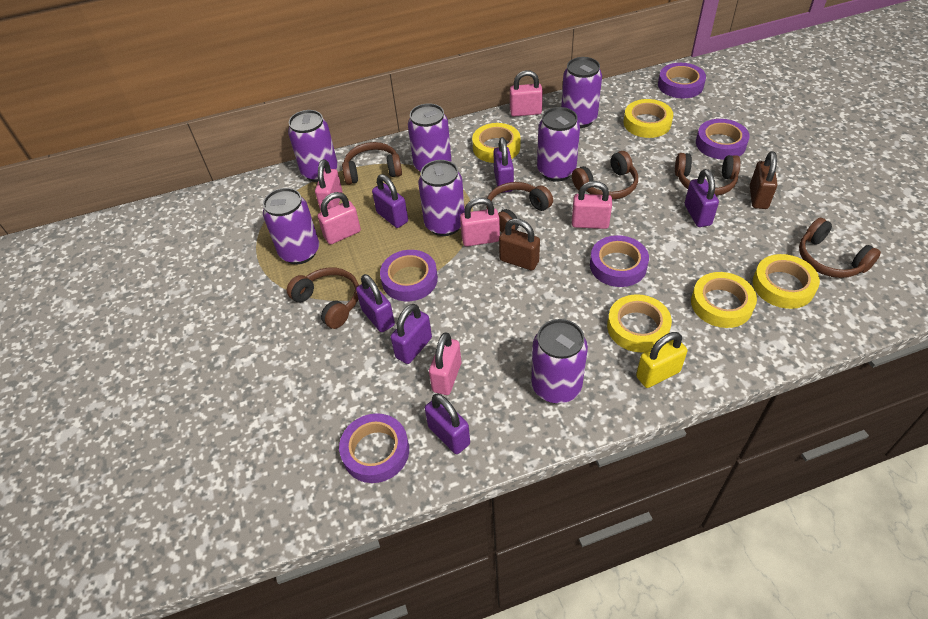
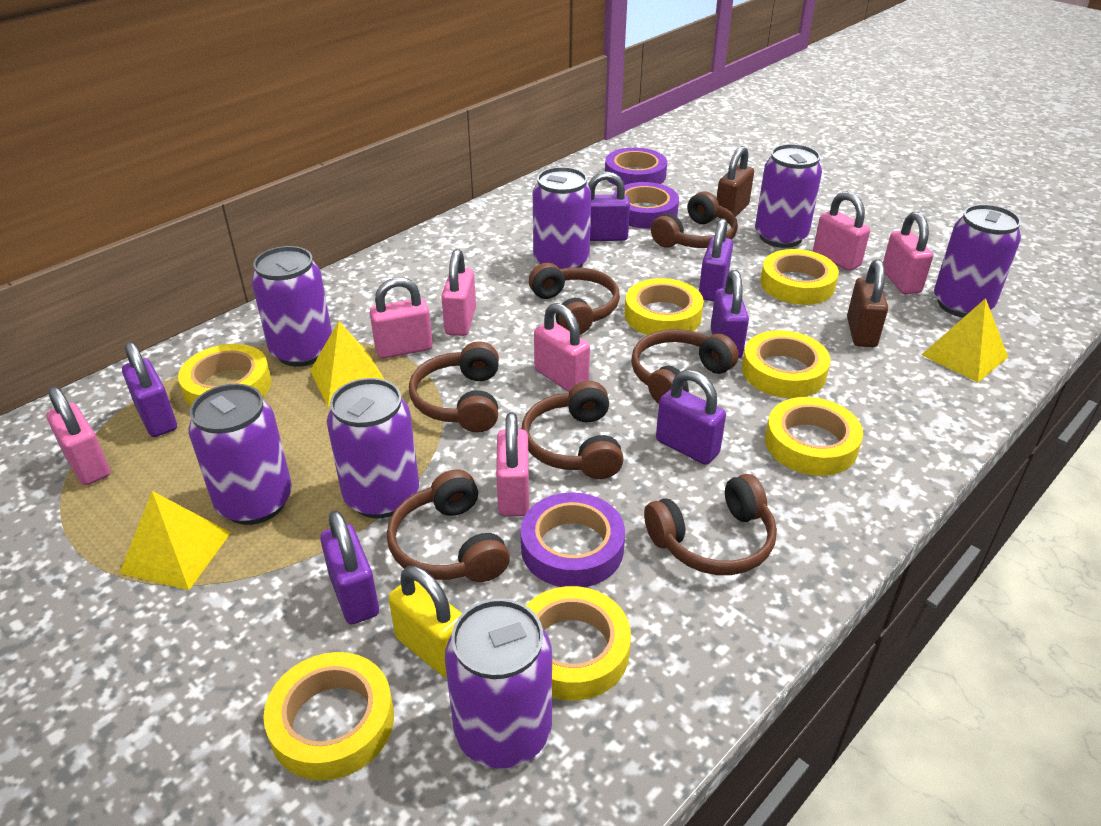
brown headphones: 6 -> 7
pink padlock: 6 -> 7
purple tape: 5 -> 3
yellow pyramid: 0 -> 3
yellow tape: 5 -> 7

